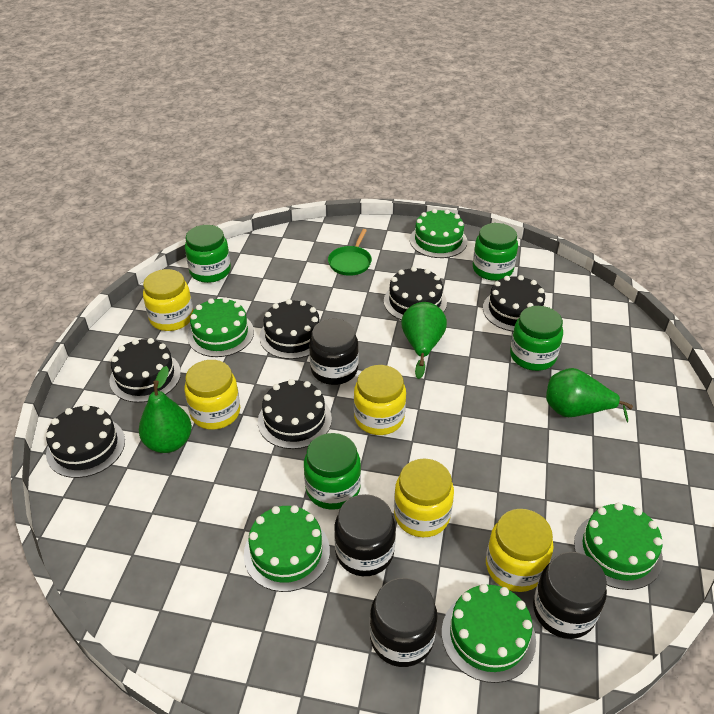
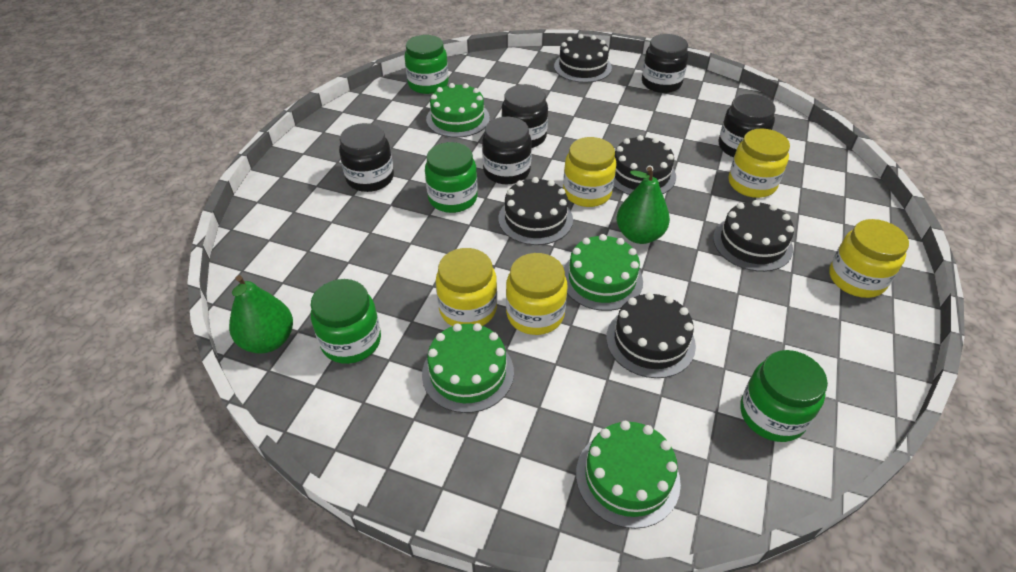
black cake: 6 -> 5
black jar: 4 -> 5
green cake: 5 -> 4
green pan: 1 -> 0
green pear: 3 -> 2

